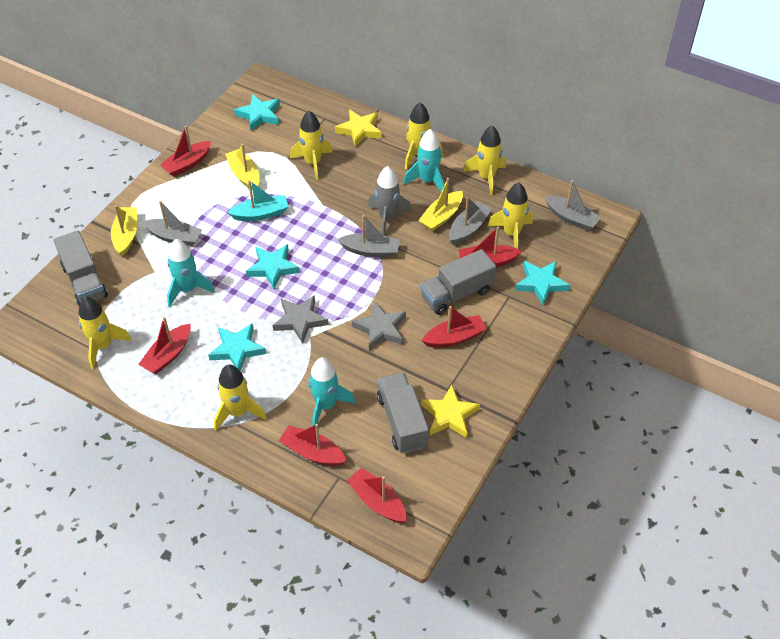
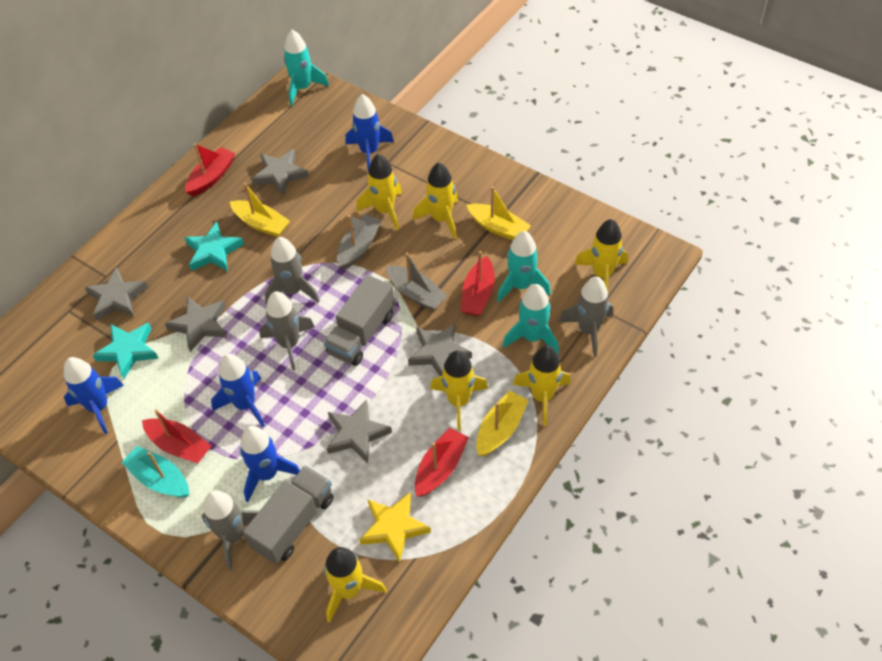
blue rocket: 0 -> 4
grey boat: 4 -> 2
grey rocket: 1 -> 4
grey star: 2 -> 5
grey truck: 3 -> 2
red boat: 6 -> 4
turquoise star: 4 -> 2
yellow star: 2 -> 1

